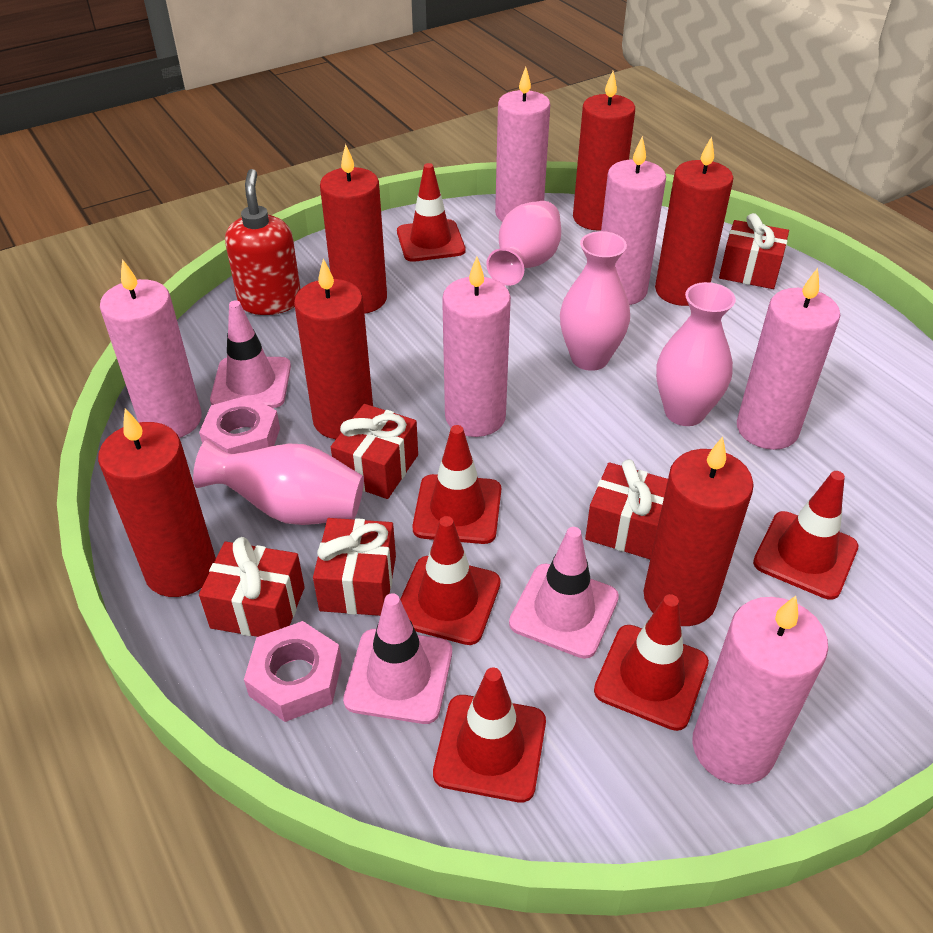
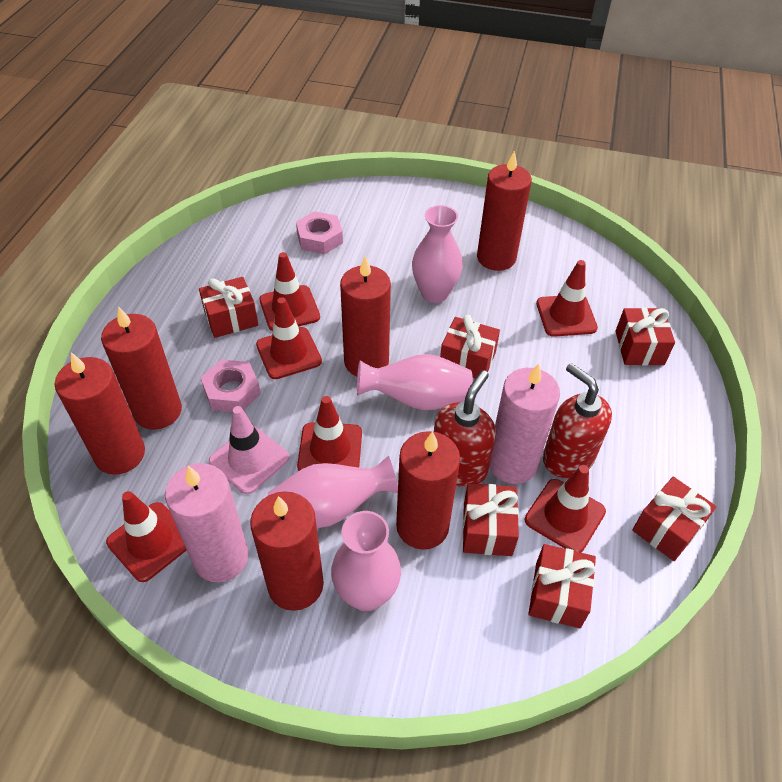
pink candle: 6 -> 2
pink traffic cone: 3 -> 1
red gift: 5 -> 6
red soap dispenser: 1 -> 2

